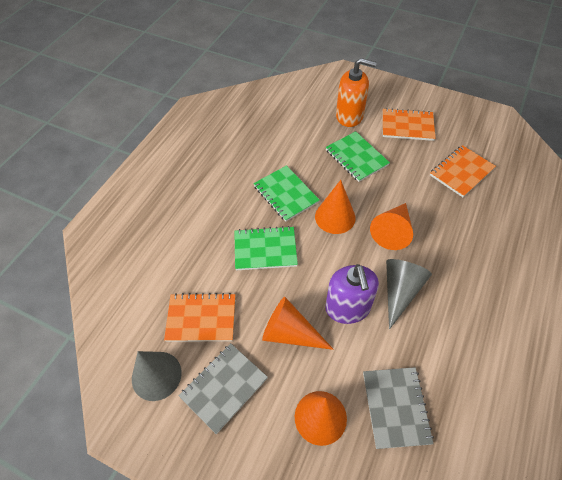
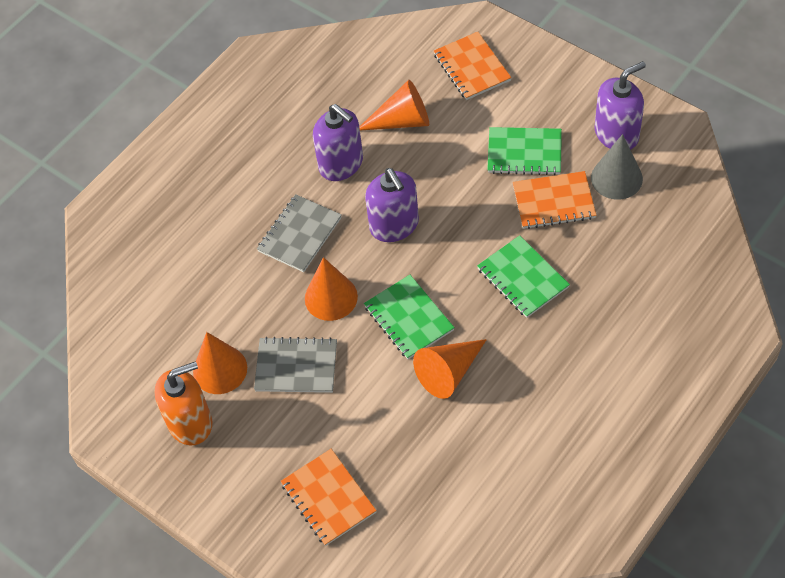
grey cone: 2 -> 1
purple soap dispenser: 1 -> 3

